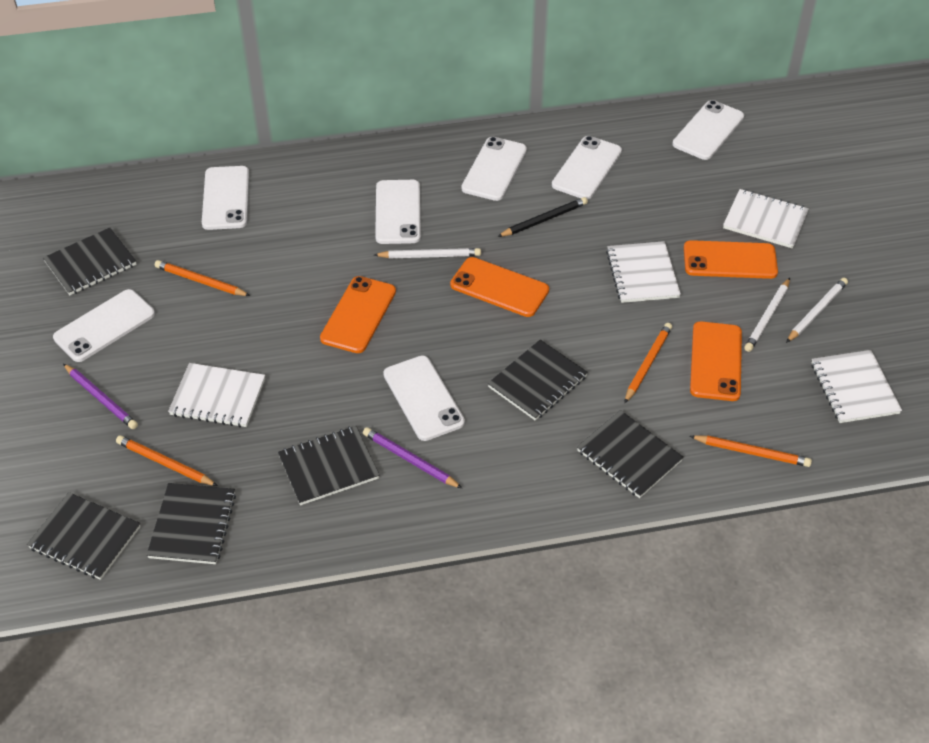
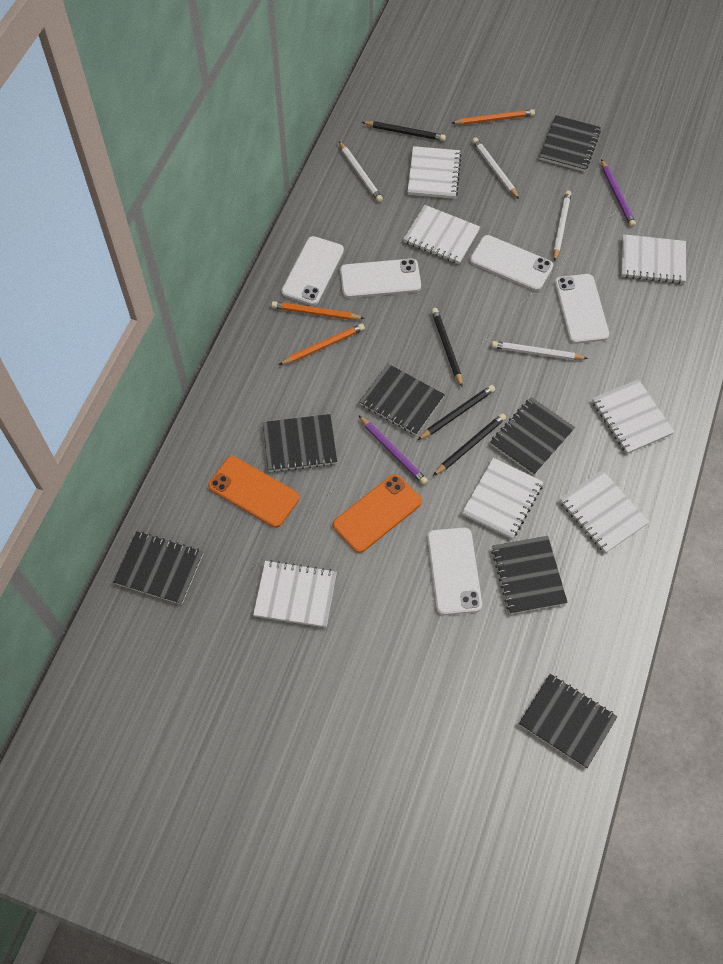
black notebook: 6 -> 7
black pencil: 1 -> 4
orange pencil: 4 -> 3
orange phone: 4 -> 2
white notebook: 4 -> 7
white pencil: 3 -> 4
white phone: 7 -> 5

